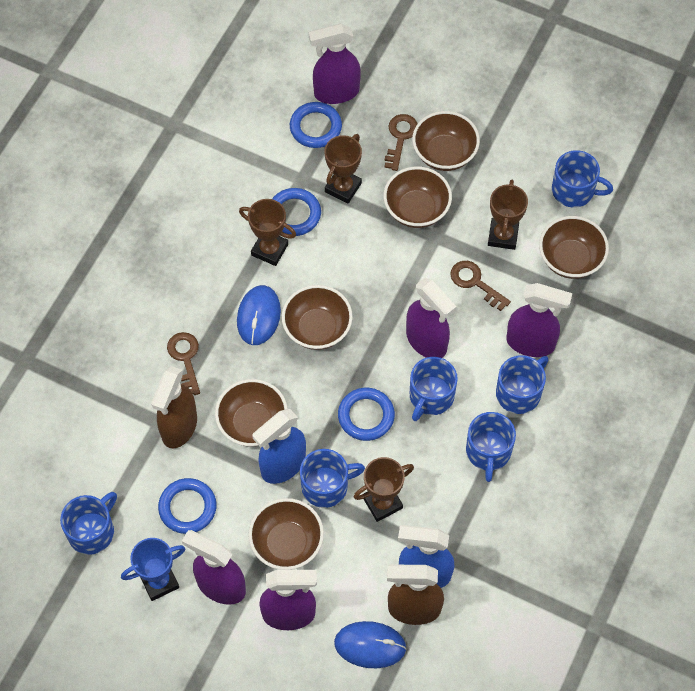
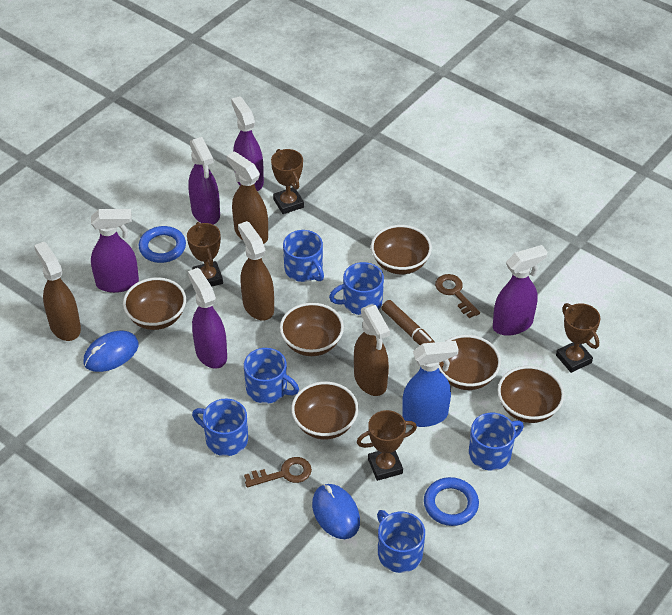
blue ring: 4 -> 2
blue spray bottle: 2 -> 1
blue trophy: 1 -> 0
brown key: 3 -> 2
brown marker: 0 -> 1
brown spray bottle: 2 -> 4

